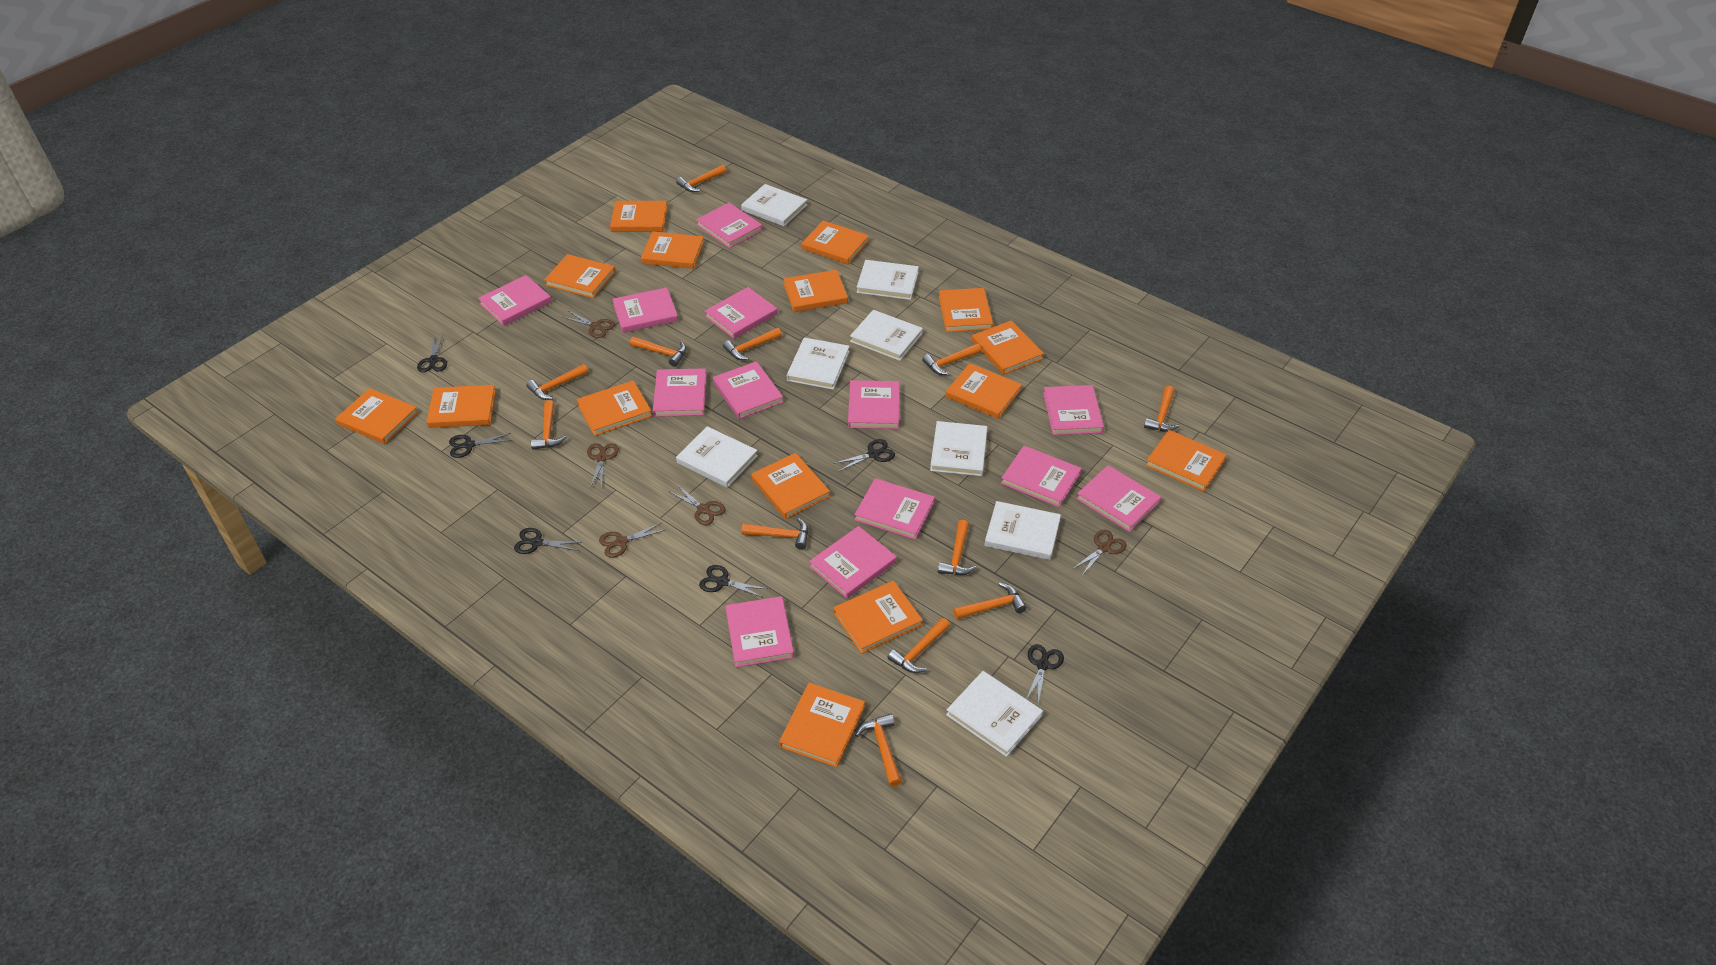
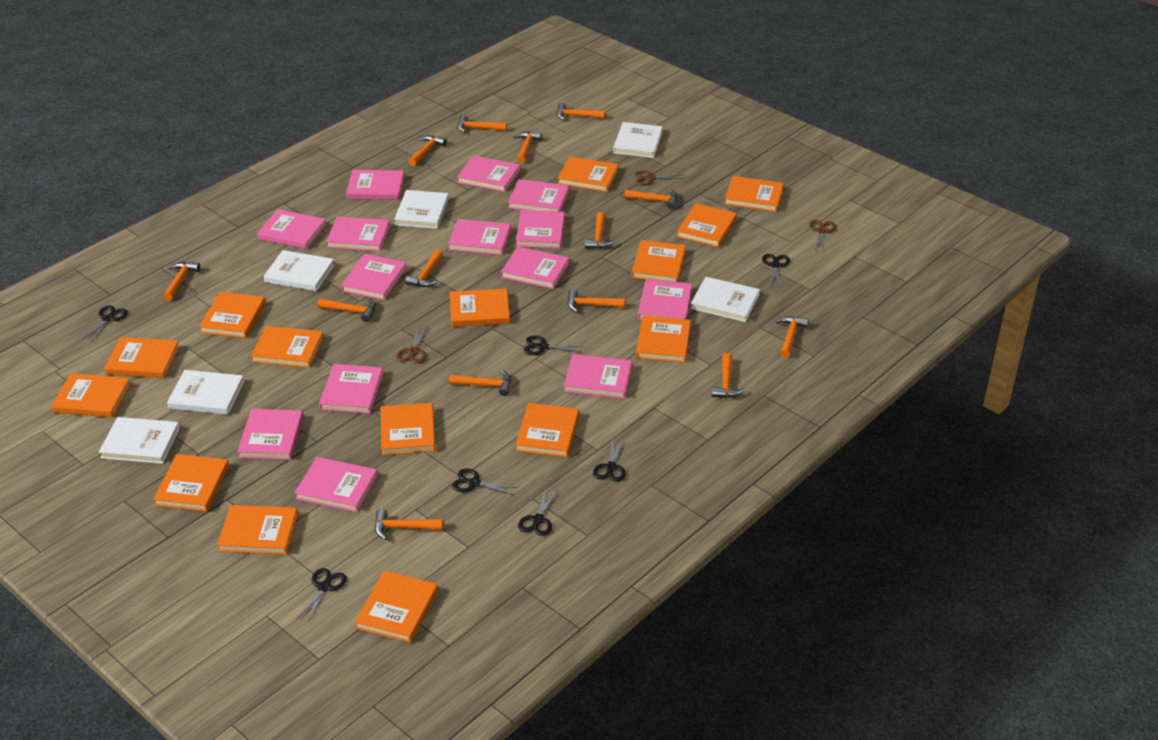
black scissors: 6 -> 7
brown scissors: 5 -> 3
orange hammer: 12 -> 14
pink book: 13 -> 14
white book: 8 -> 6

